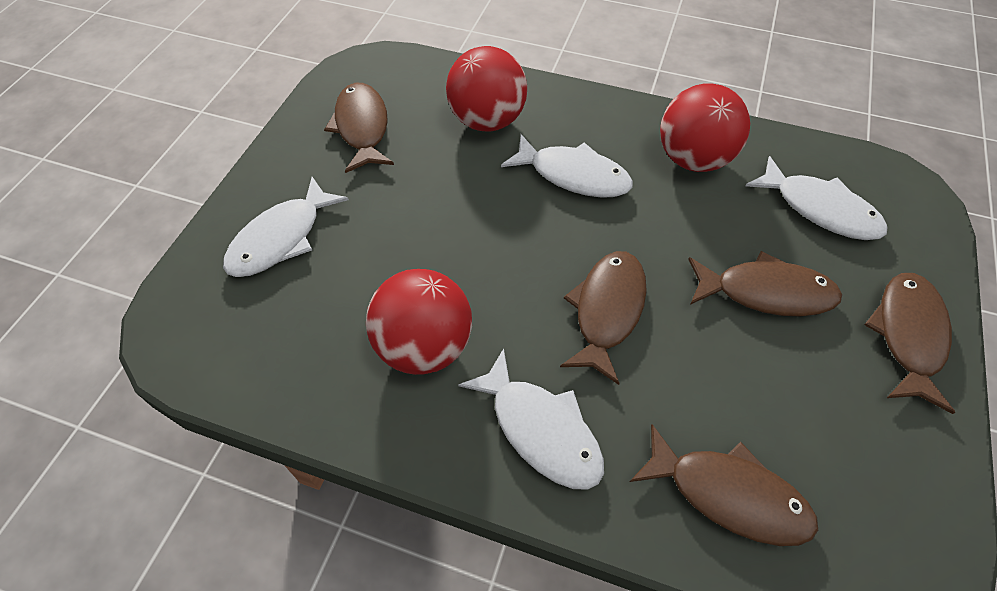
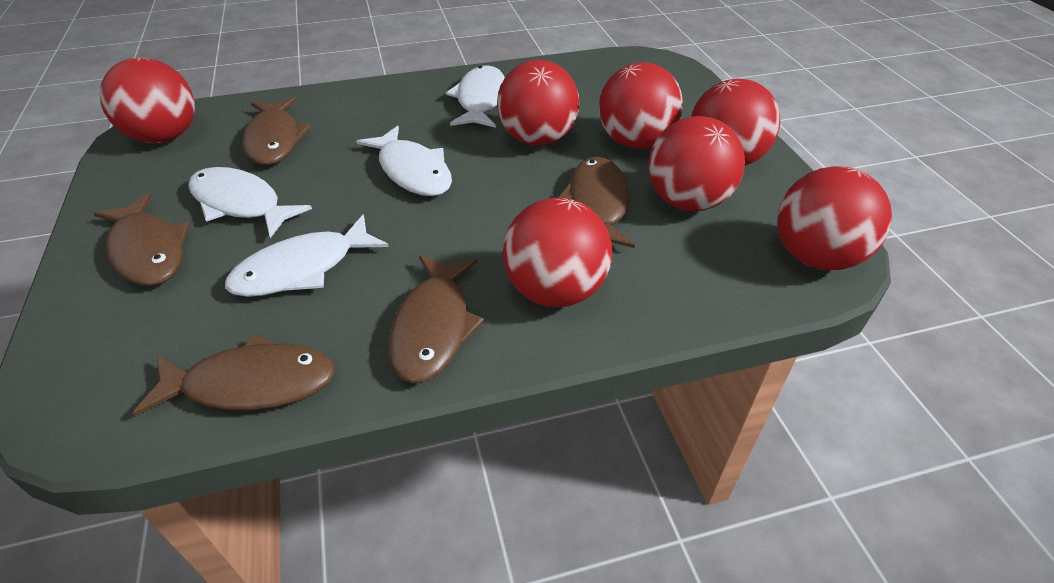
red ball: 3 -> 7

